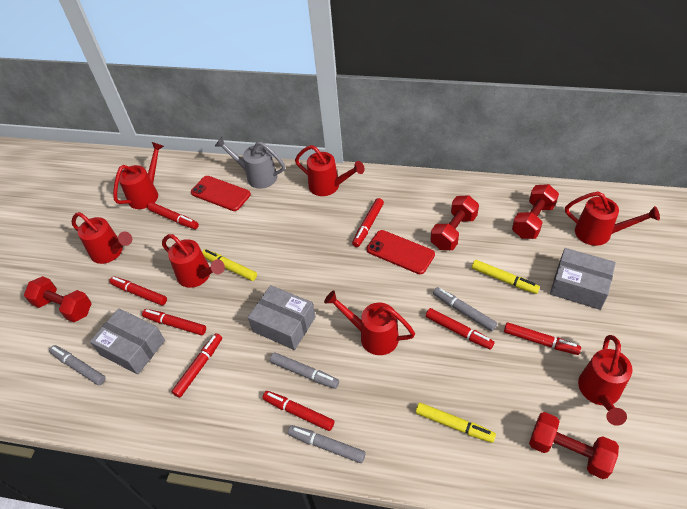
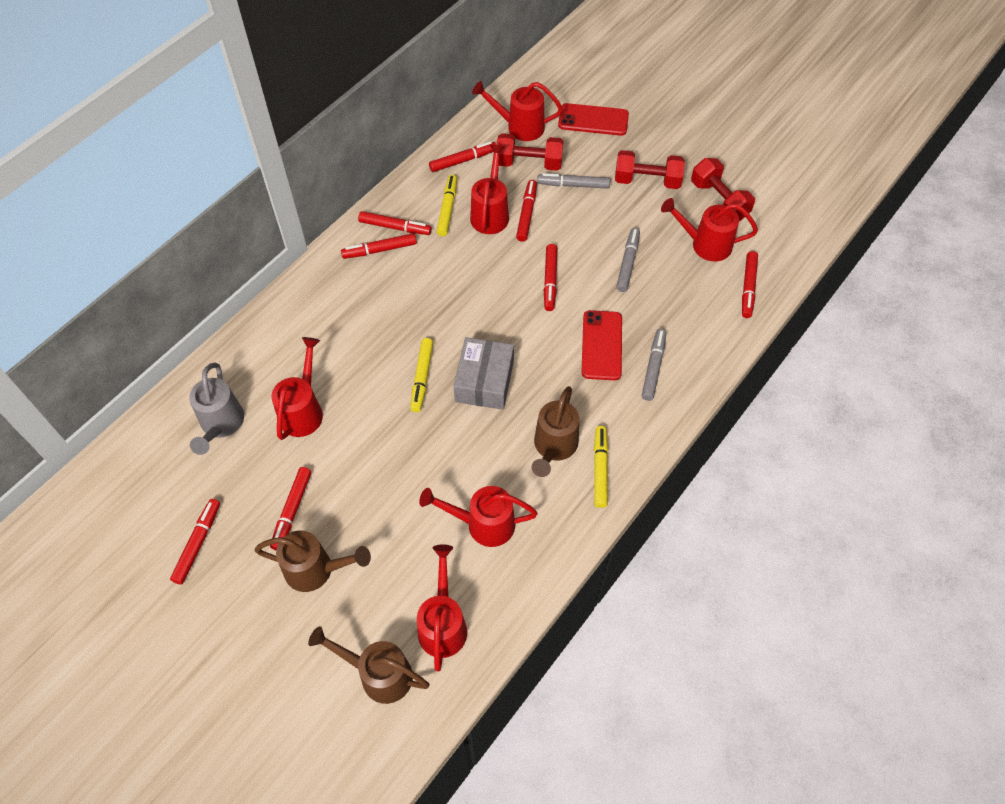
brown watering can: 0 -> 3
grey box: 3 -> 1
grey marker: 4 -> 3
red dumbbell: 4 -> 3
red watering can: 7 -> 6

